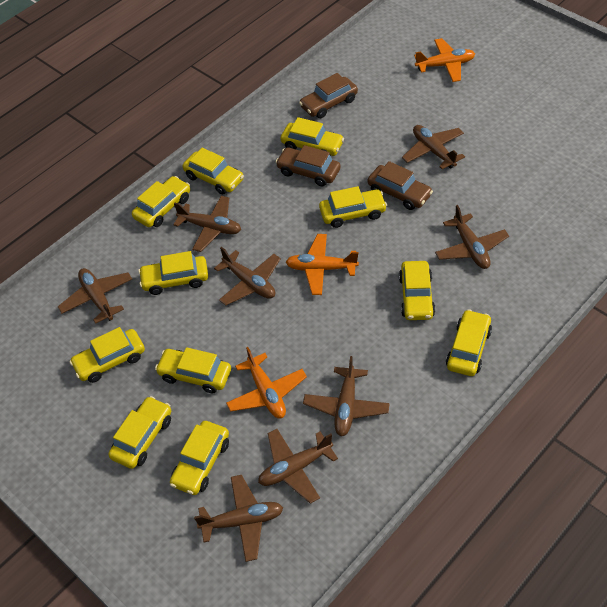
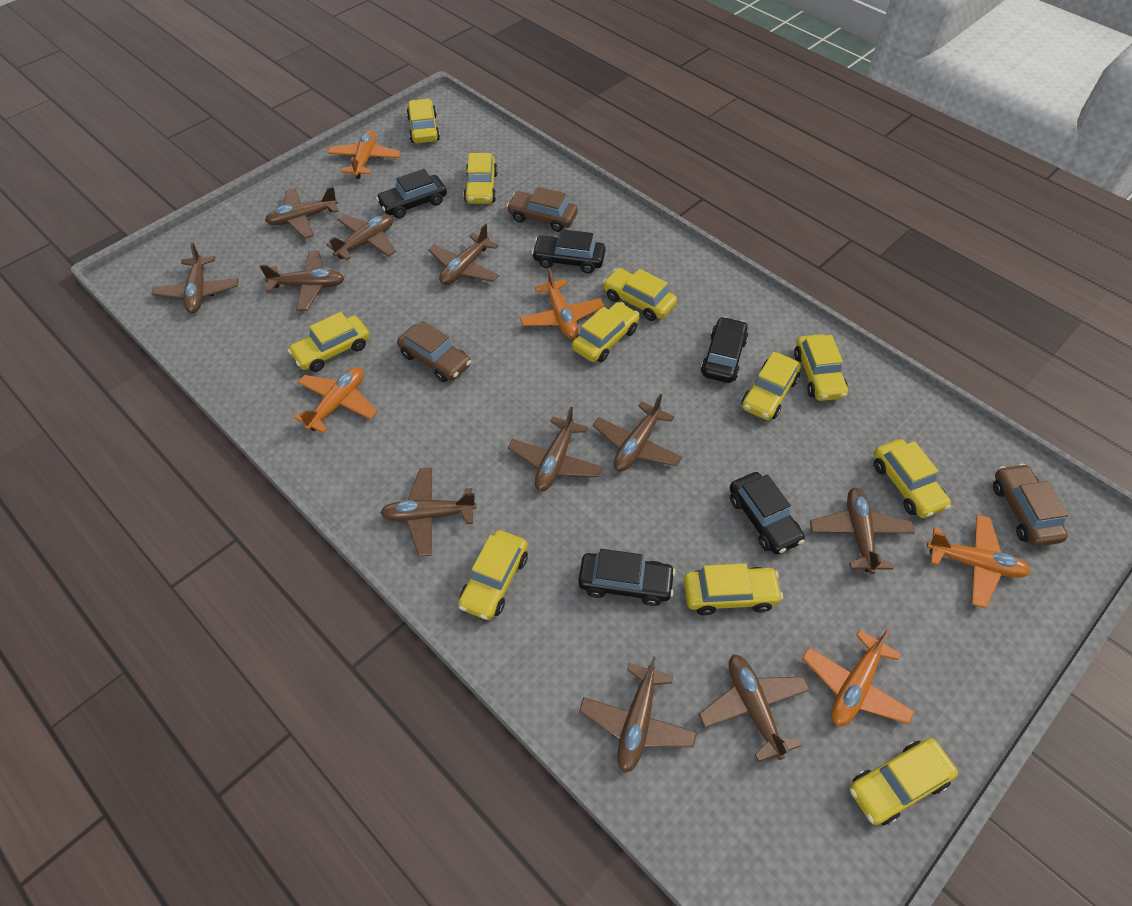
black car: 0 -> 5
brown plane: 8 -> 11
orange plane: 3 -> 5

